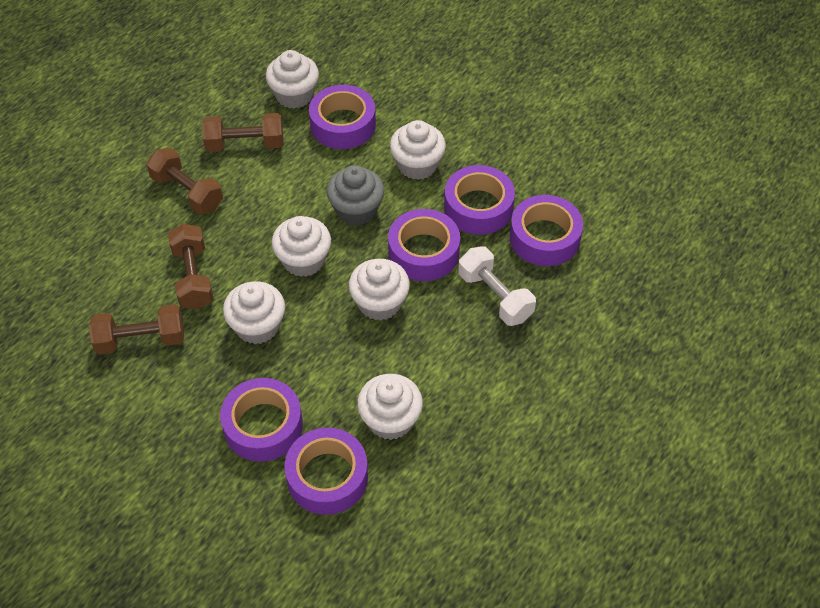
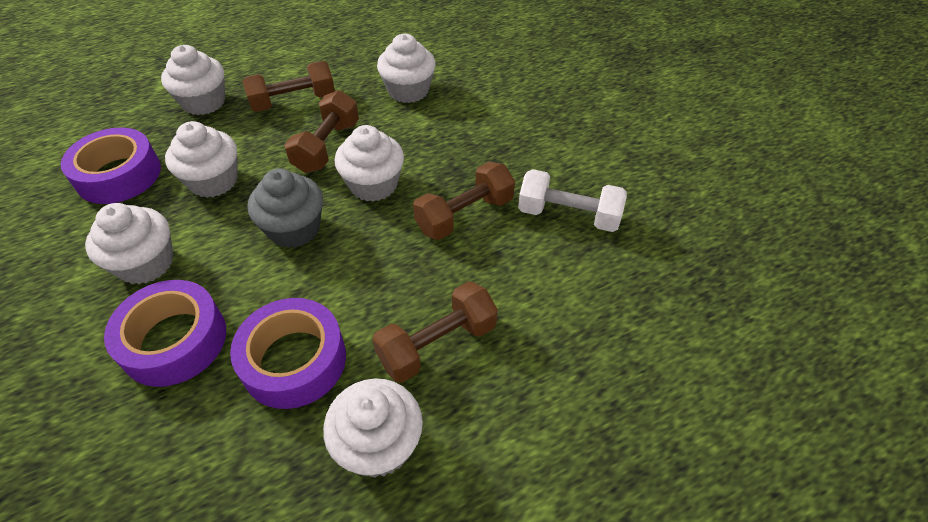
purple tape: 6 -> 3

